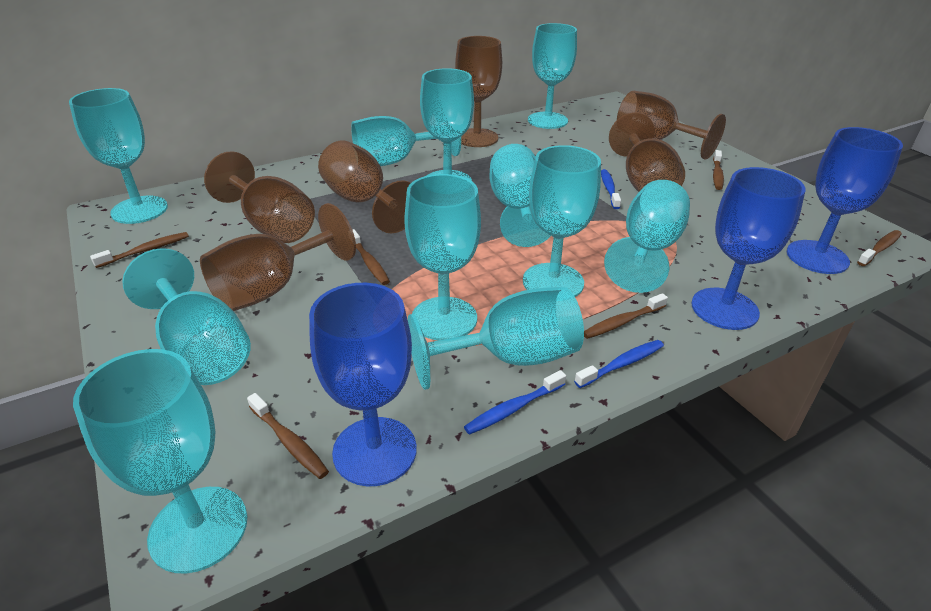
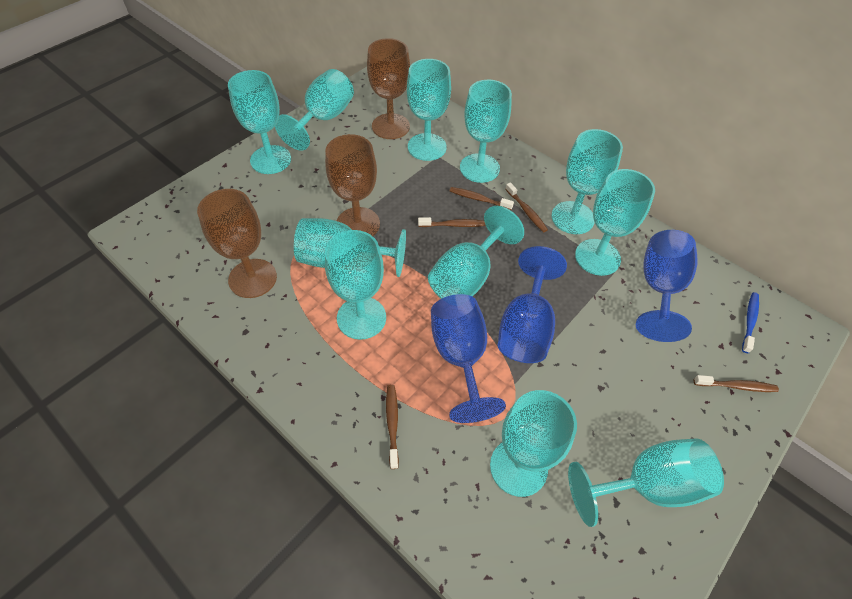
blue toothbrush: 3 -> 1
brown goblet: 6 -> 3
brown toothbrush: 6 -> 5

